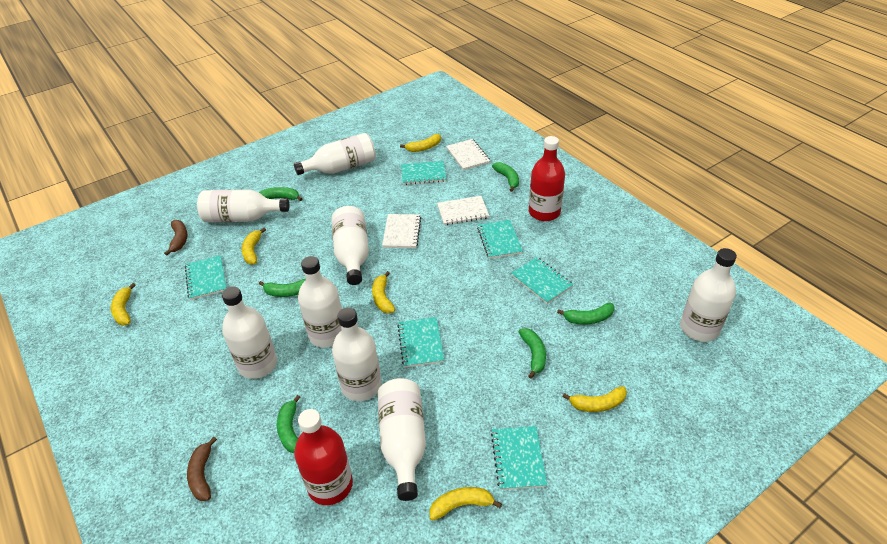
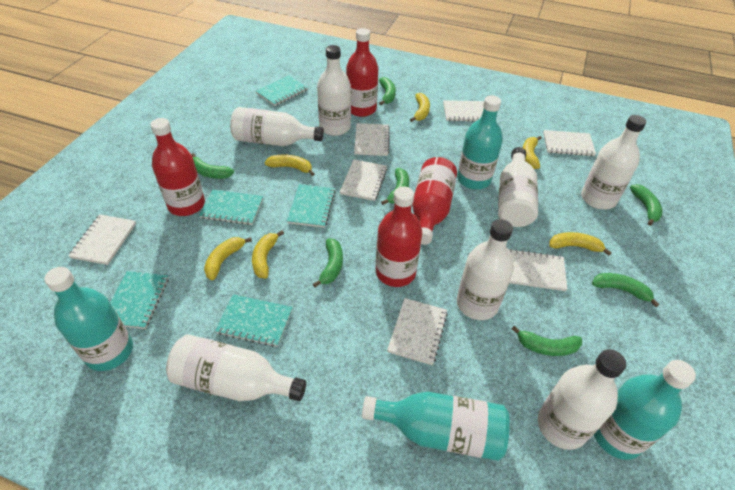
brown banana: 2 -> 0
green banana: 6 -> 7
red bottle: 2 -> 4
turquoise bottle: 0 -> 4
turquoise notebook: 6 -> 5
white bottle: 8 -> 7
white notebook: 3 -> 7

